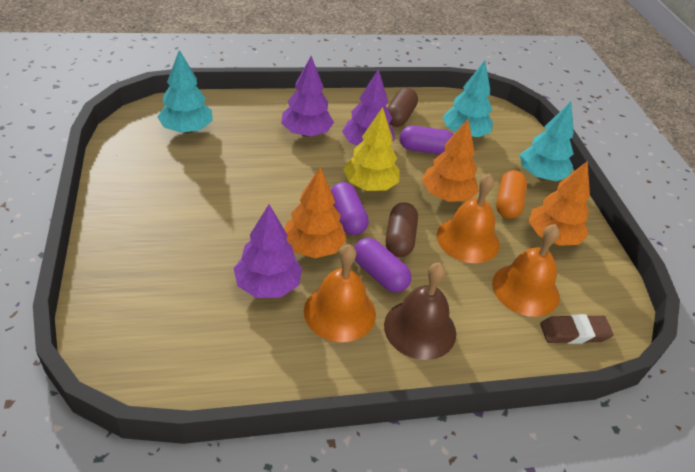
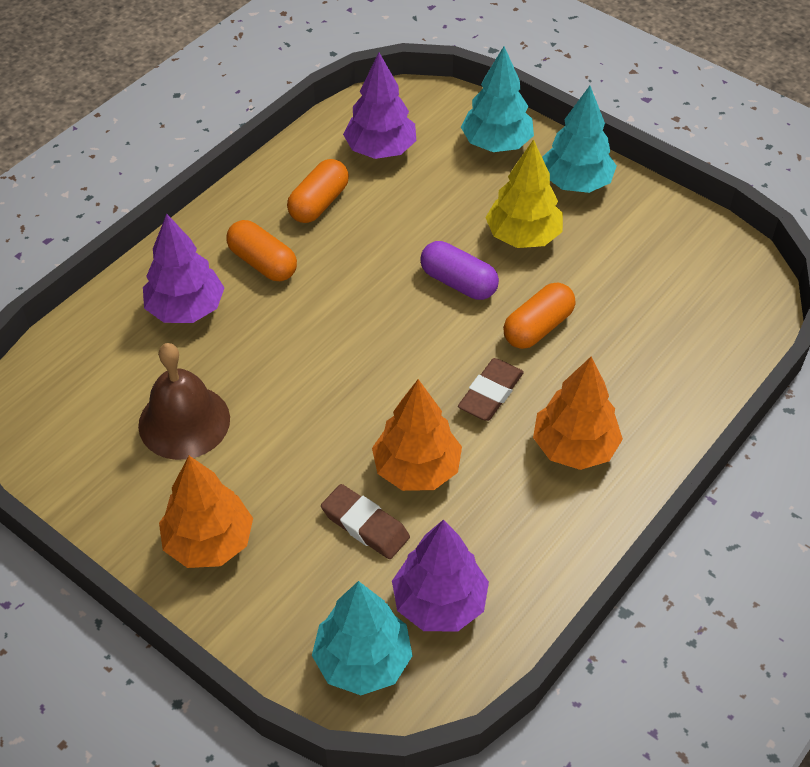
brown capsule: 2 -> 0
brown eraser: 1 -> 2
orange bell: 3 -> 0
orange capsule: 1 -> 3
purple capsule: 3 -> 1

